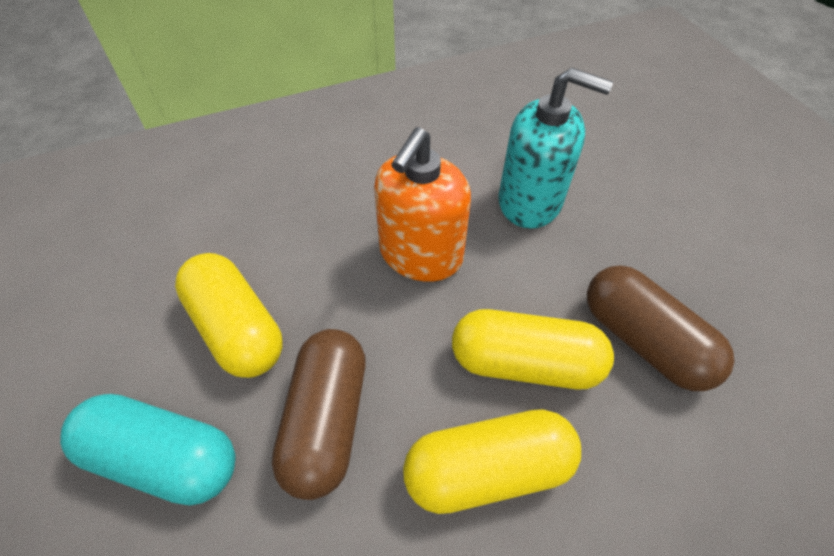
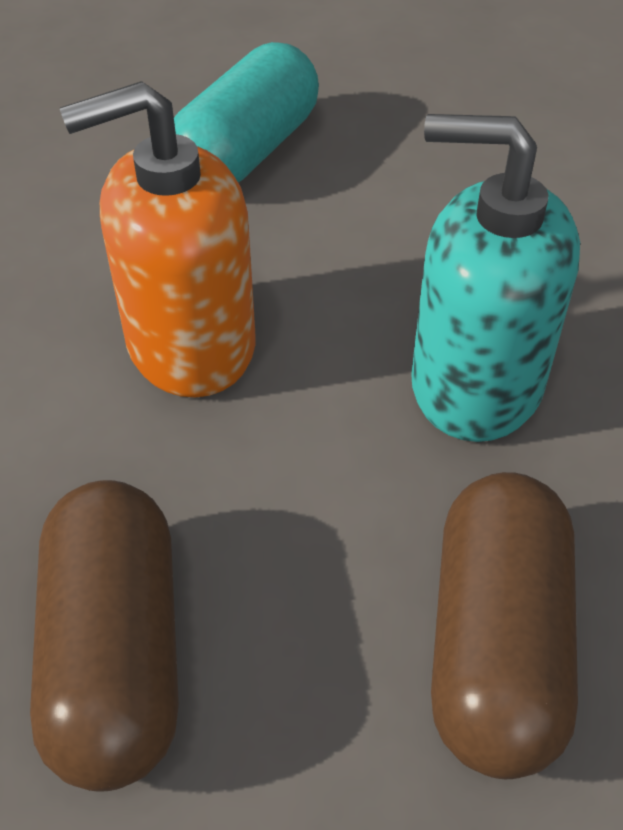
yellow capsule: 3 -> 0

